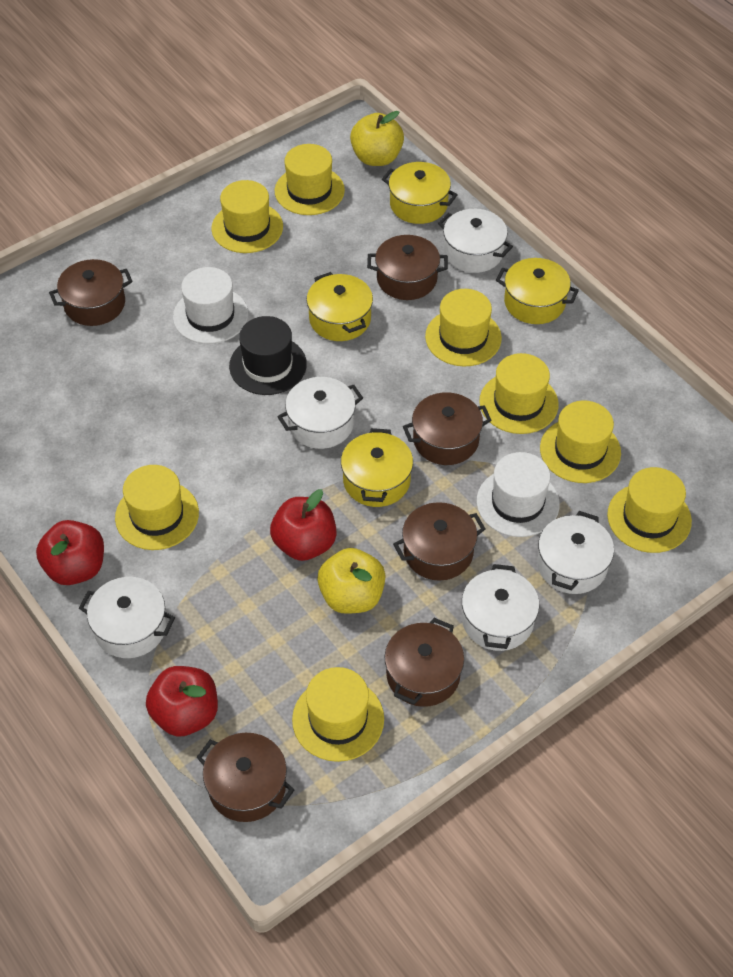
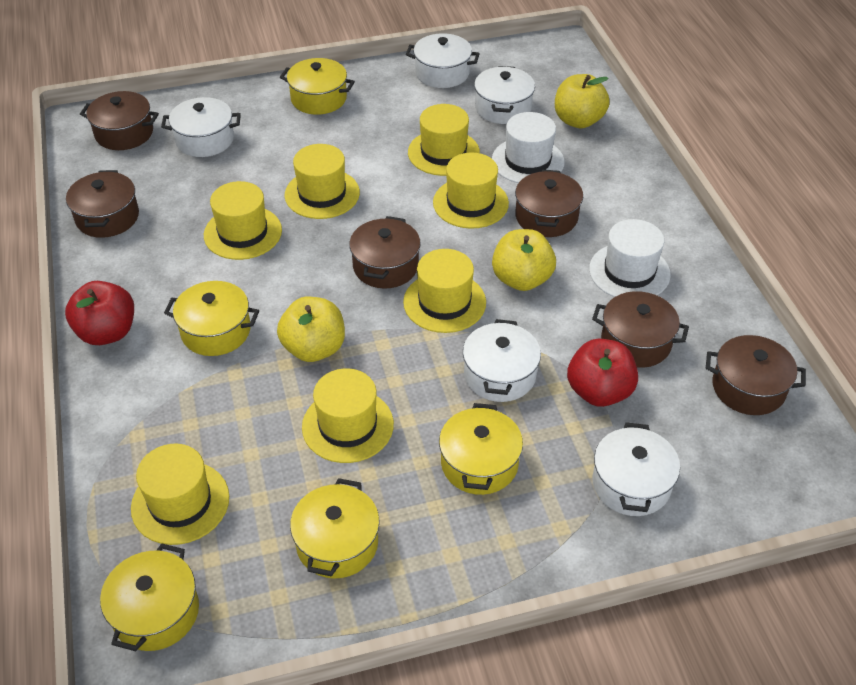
black hat: 1 -> 0
red apple: 3 -> 2
yellow apple: 2 -> 3
yellow hat: 8 -> 7
yellow pot: 4 -> 5

